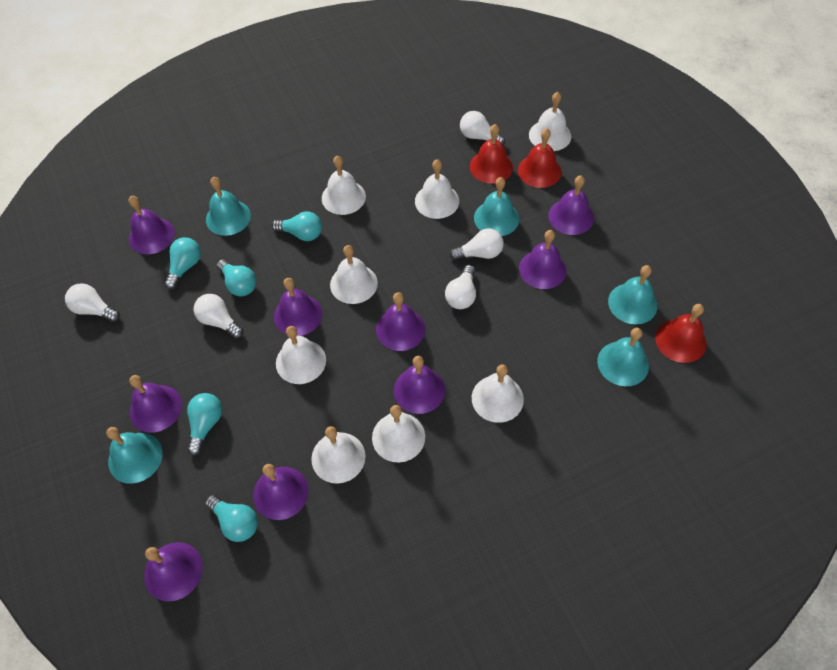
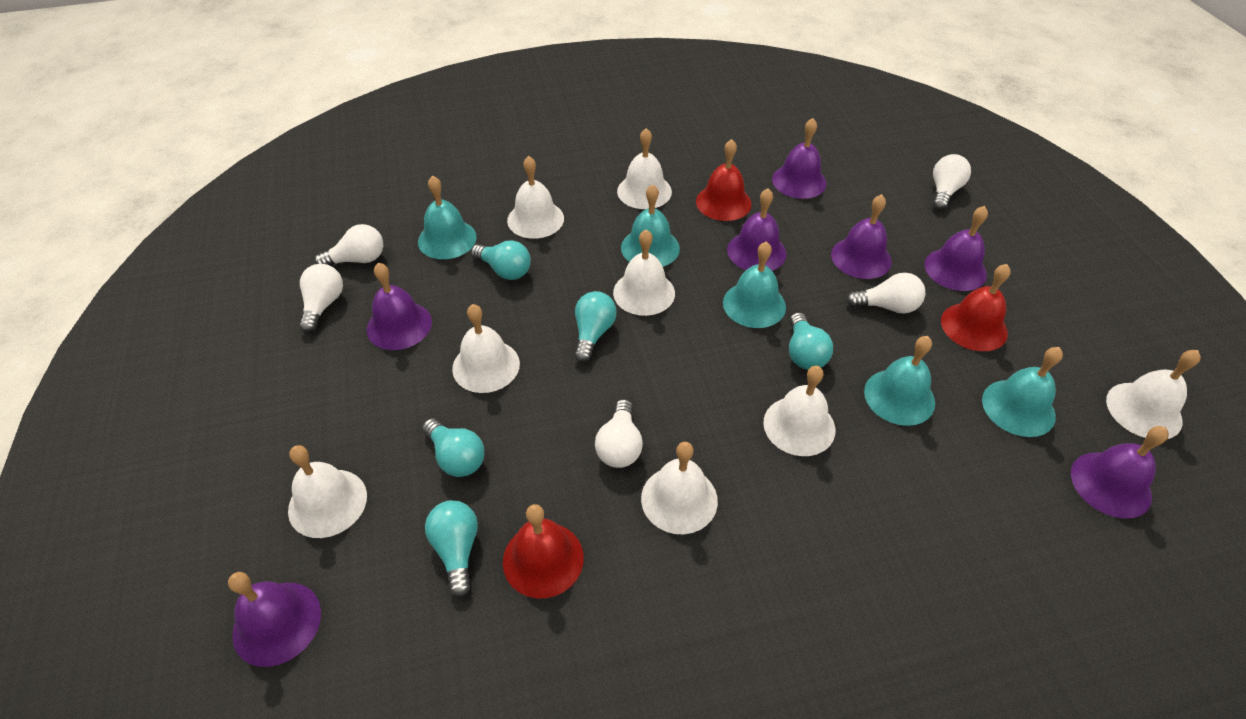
purple bell: 9 -> 7

